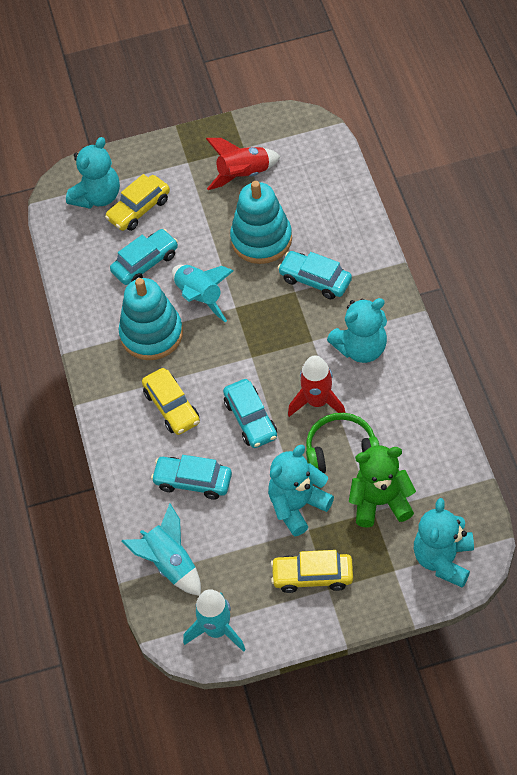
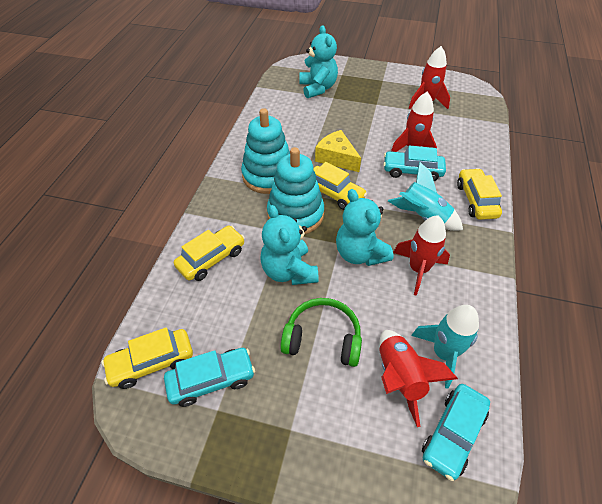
green teddy bear: 1 -> 0
red rocket: 2 -> 4
turquoise car: 4 -> 3
turquoise rocket: 3 -> 2
turquoise teddy bear: 4 -> 3
yellow car: 3 -> 4
yellow cheese: 0 -> 1

